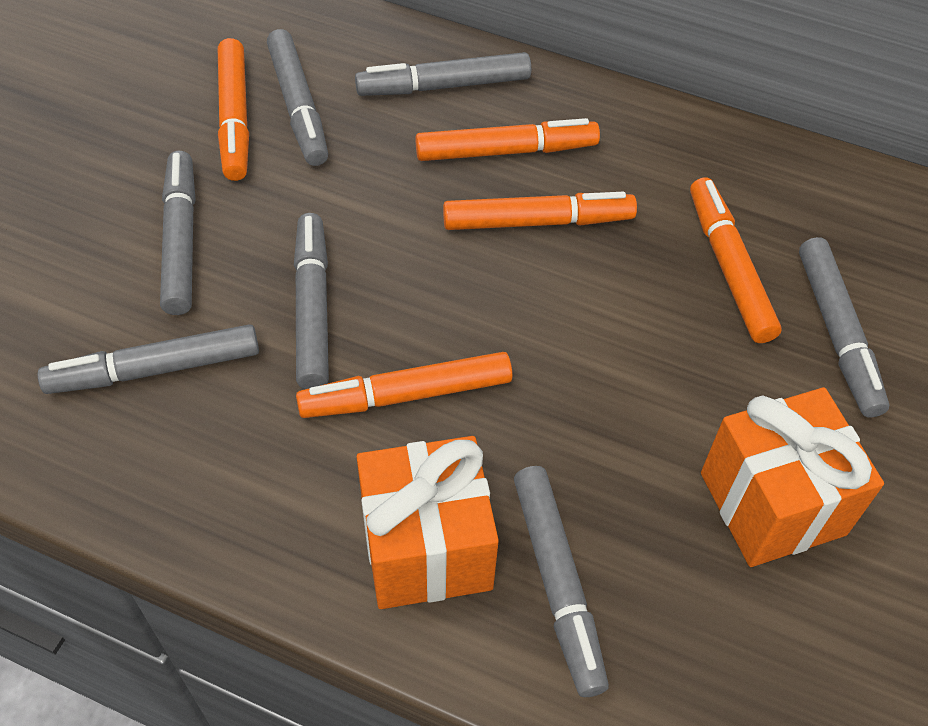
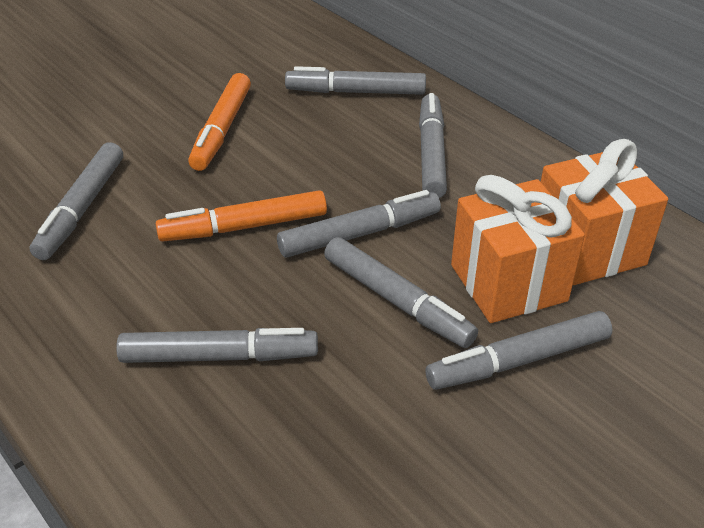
orange marker: 5 -> 2

